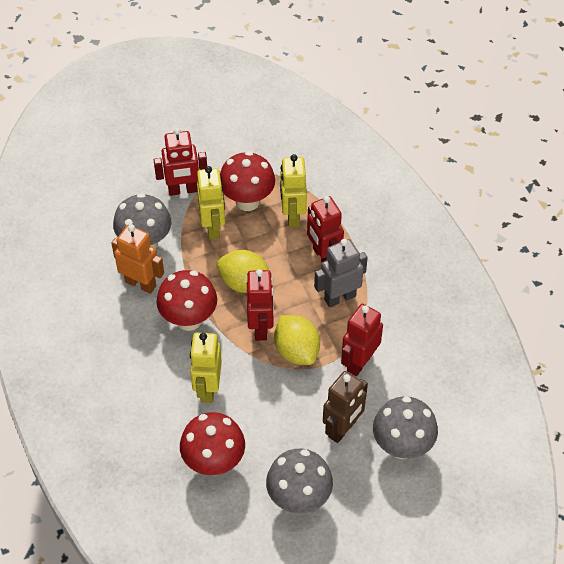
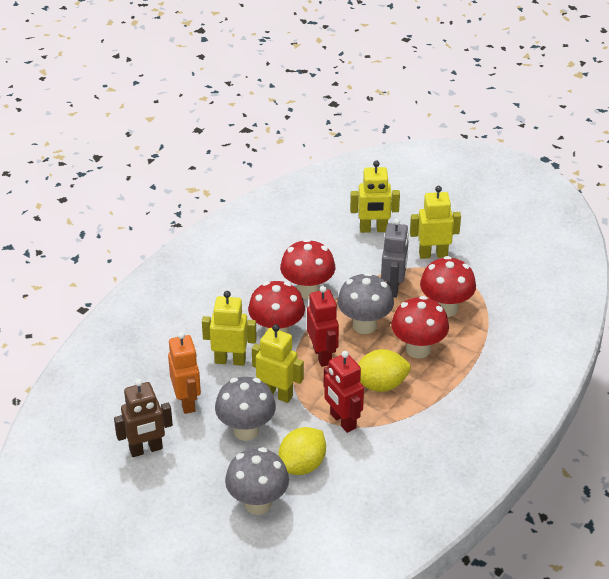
red mushroom: 3 -> 4
red robot: 4 -> 2
yellow robot: 3 -> 4

